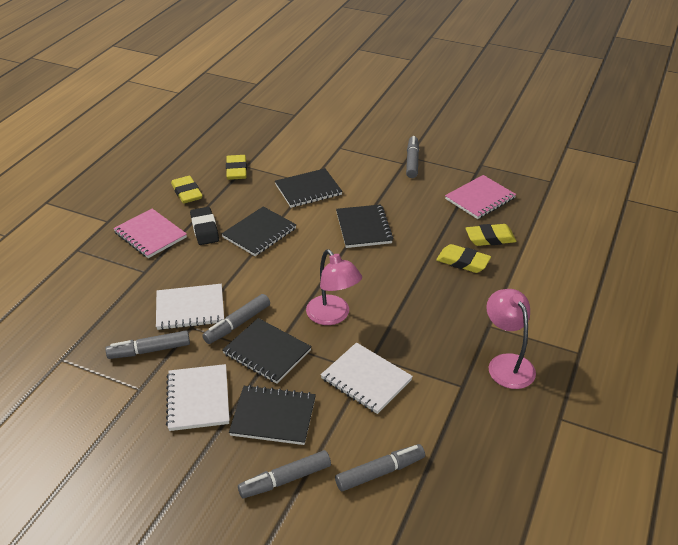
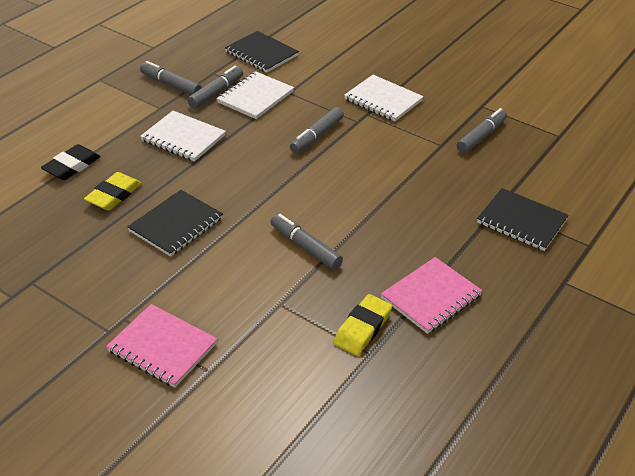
black notebook: 5 -> 3
pink lamp: 2 -> 0
yellow eraser: 4 -> 2

